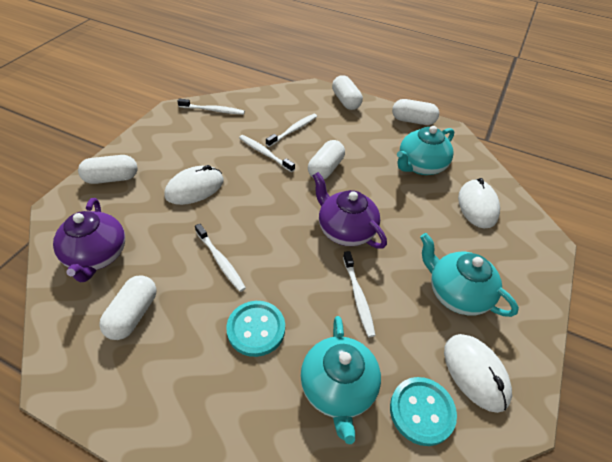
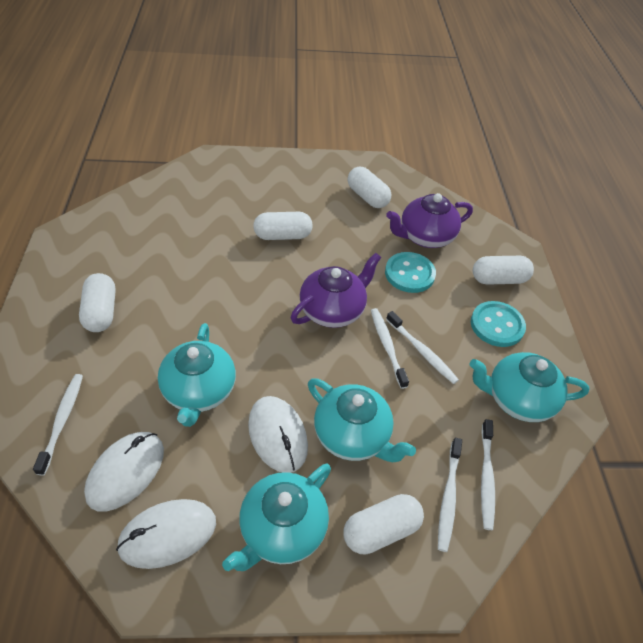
turquoise teapot: 3 -> 4

